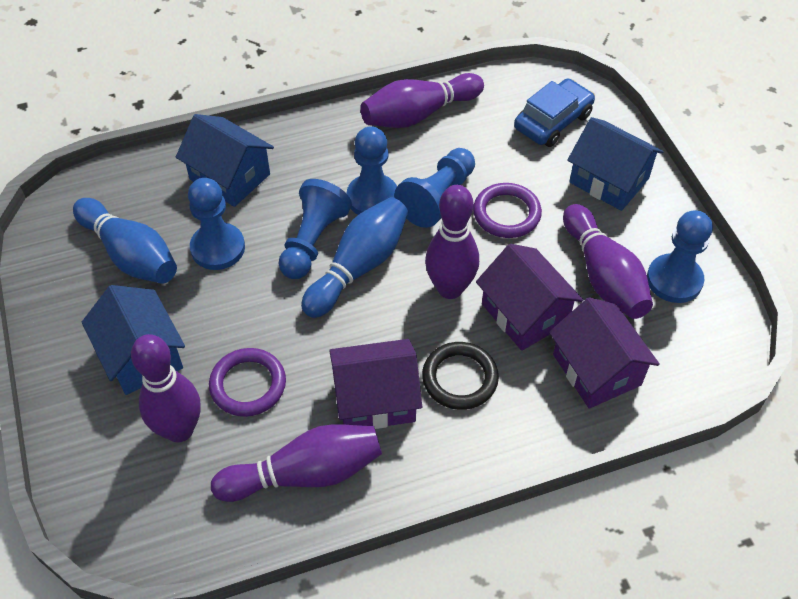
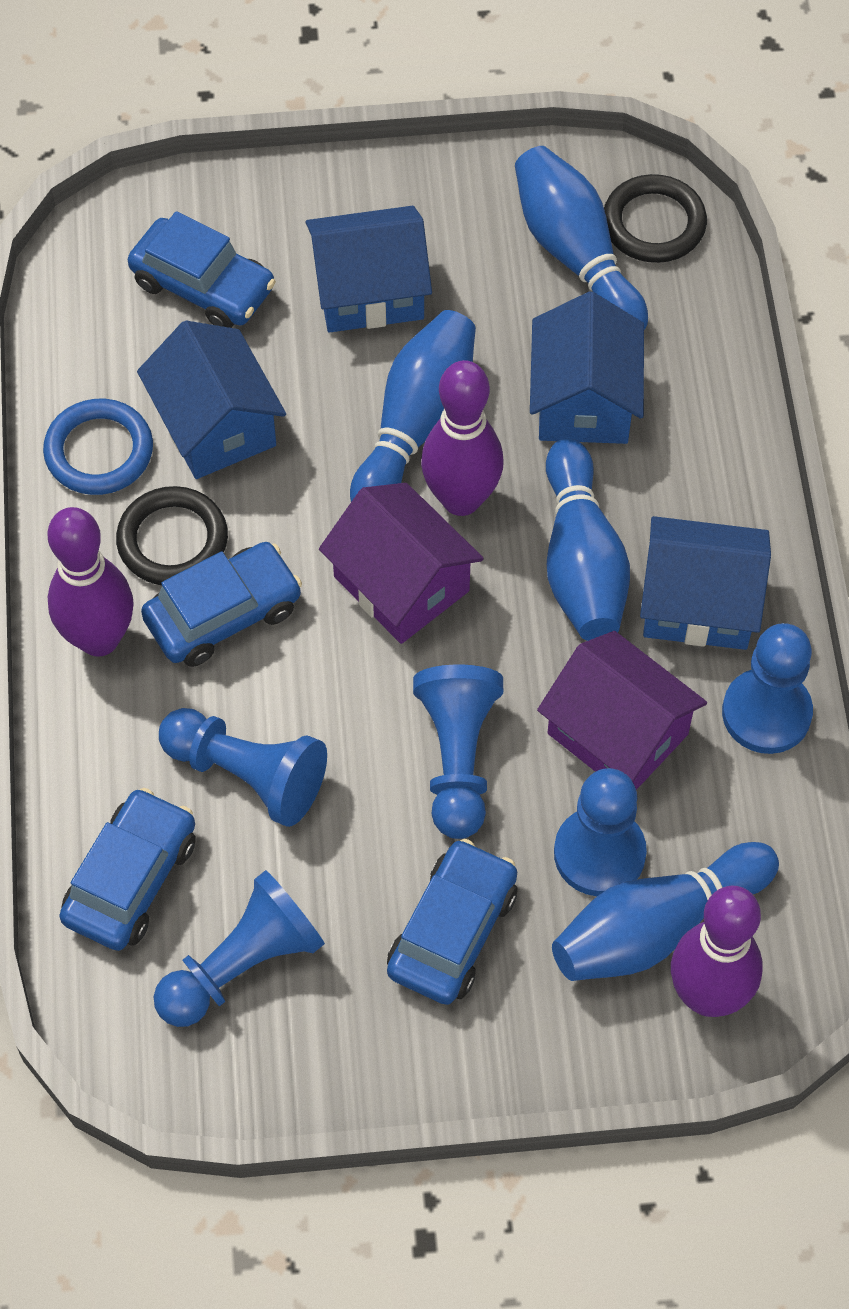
black ring: 1 -> 2
blue bowling pin: 2 -> 4
blue car: 1 -> 4
blue house: 3 -> 4
blue ring: 0 -> 1
purple bowling pin: 5 -> 3
purple house: 3 -> 2
purple ring: 2 -> 0

